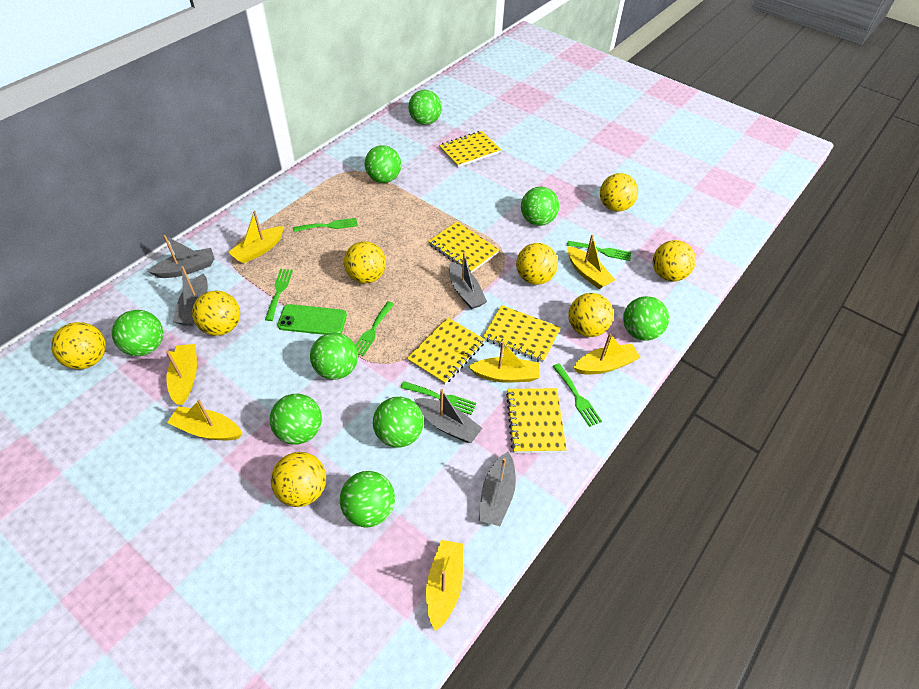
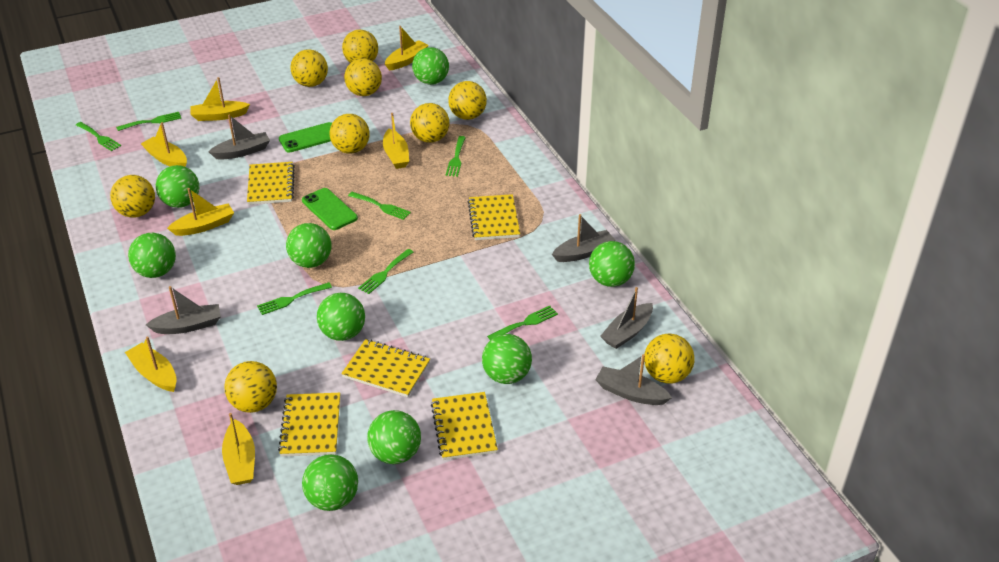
green fork: 6 -> 7
green phone: 1 -> 2
yellow ball: 8 -> 9

